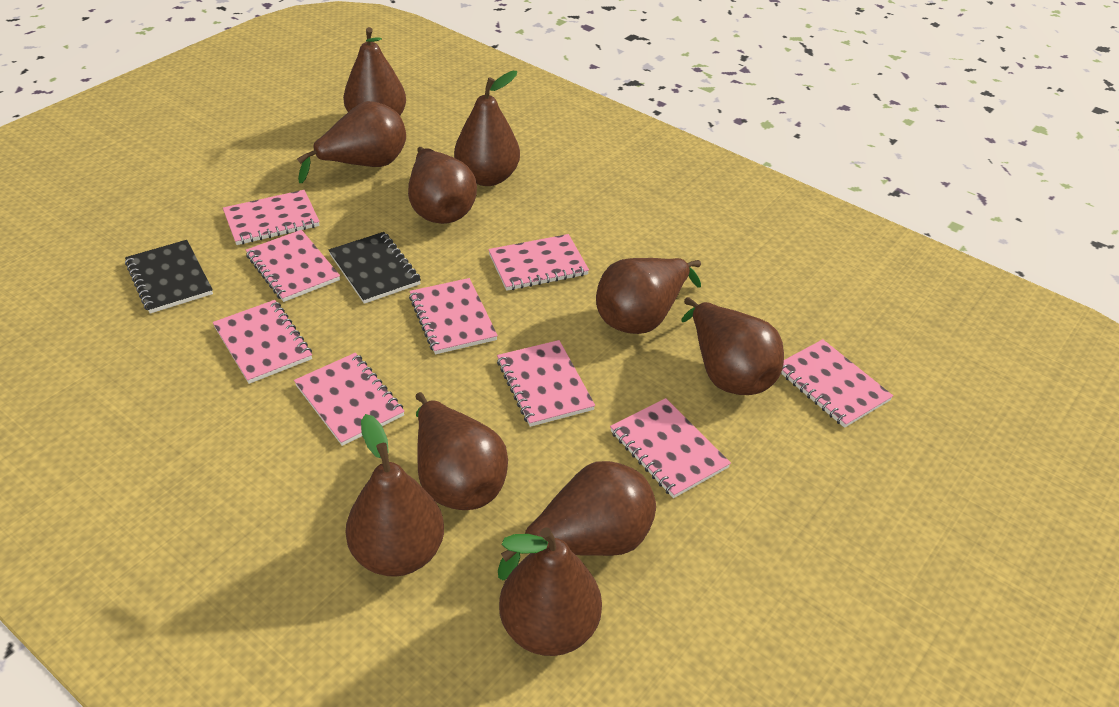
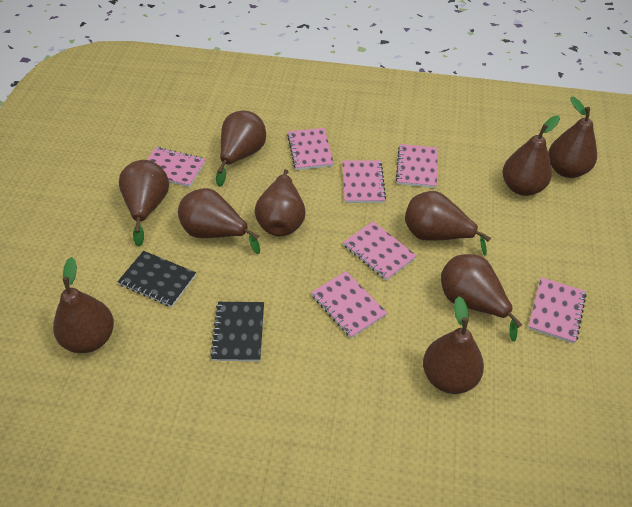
pink notebook: 9 -> 7

